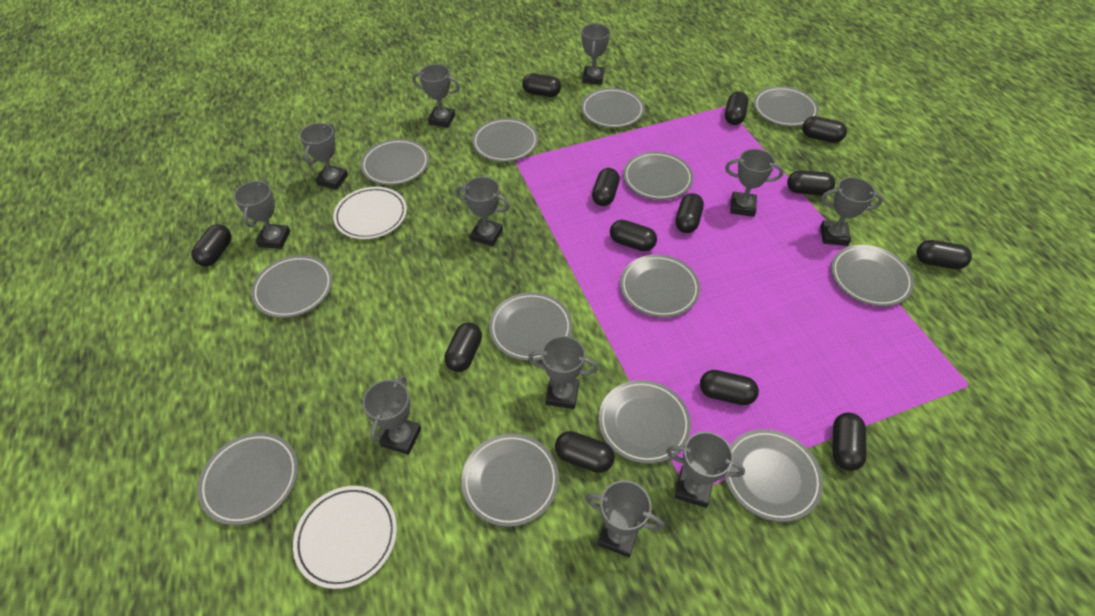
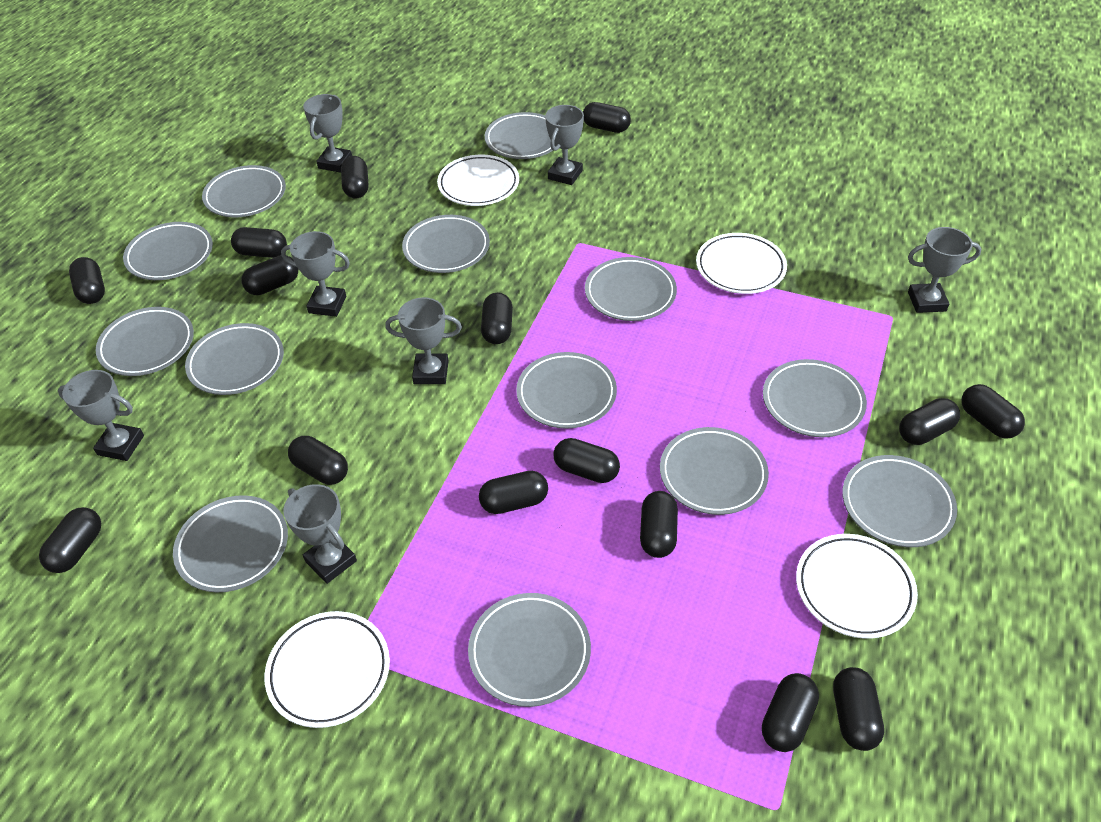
black capsule: 13 -> 15
grey trophy: 11 -> 7
white plate: 2 -> 4

